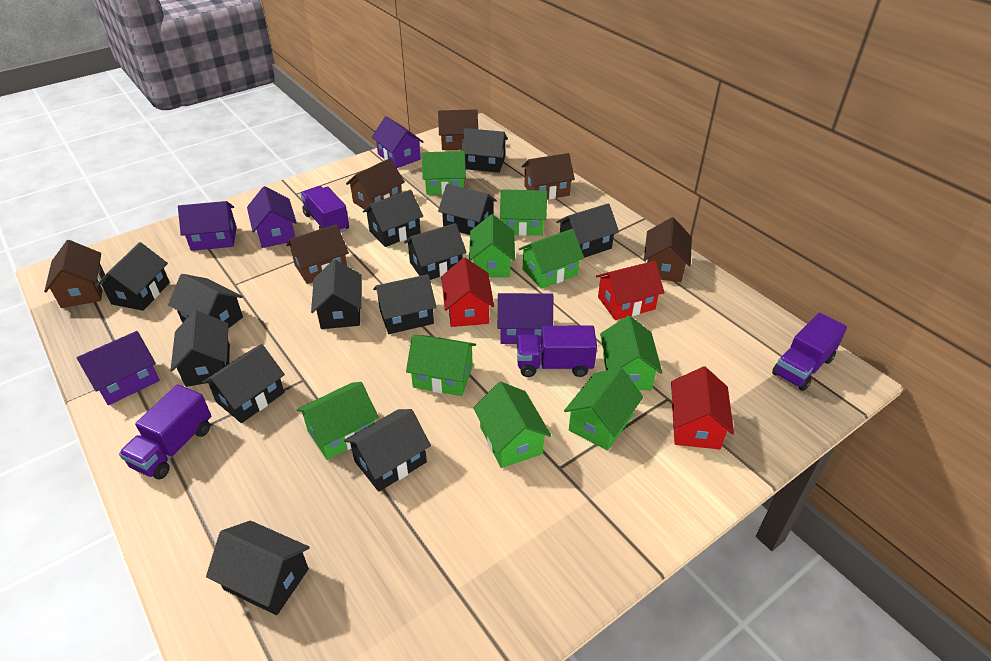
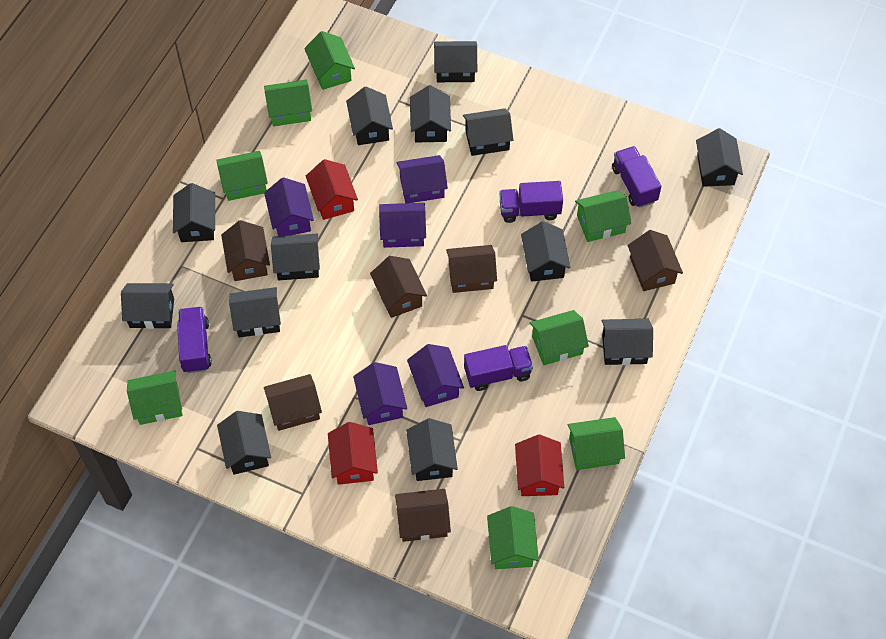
green house: 9 -> 8

